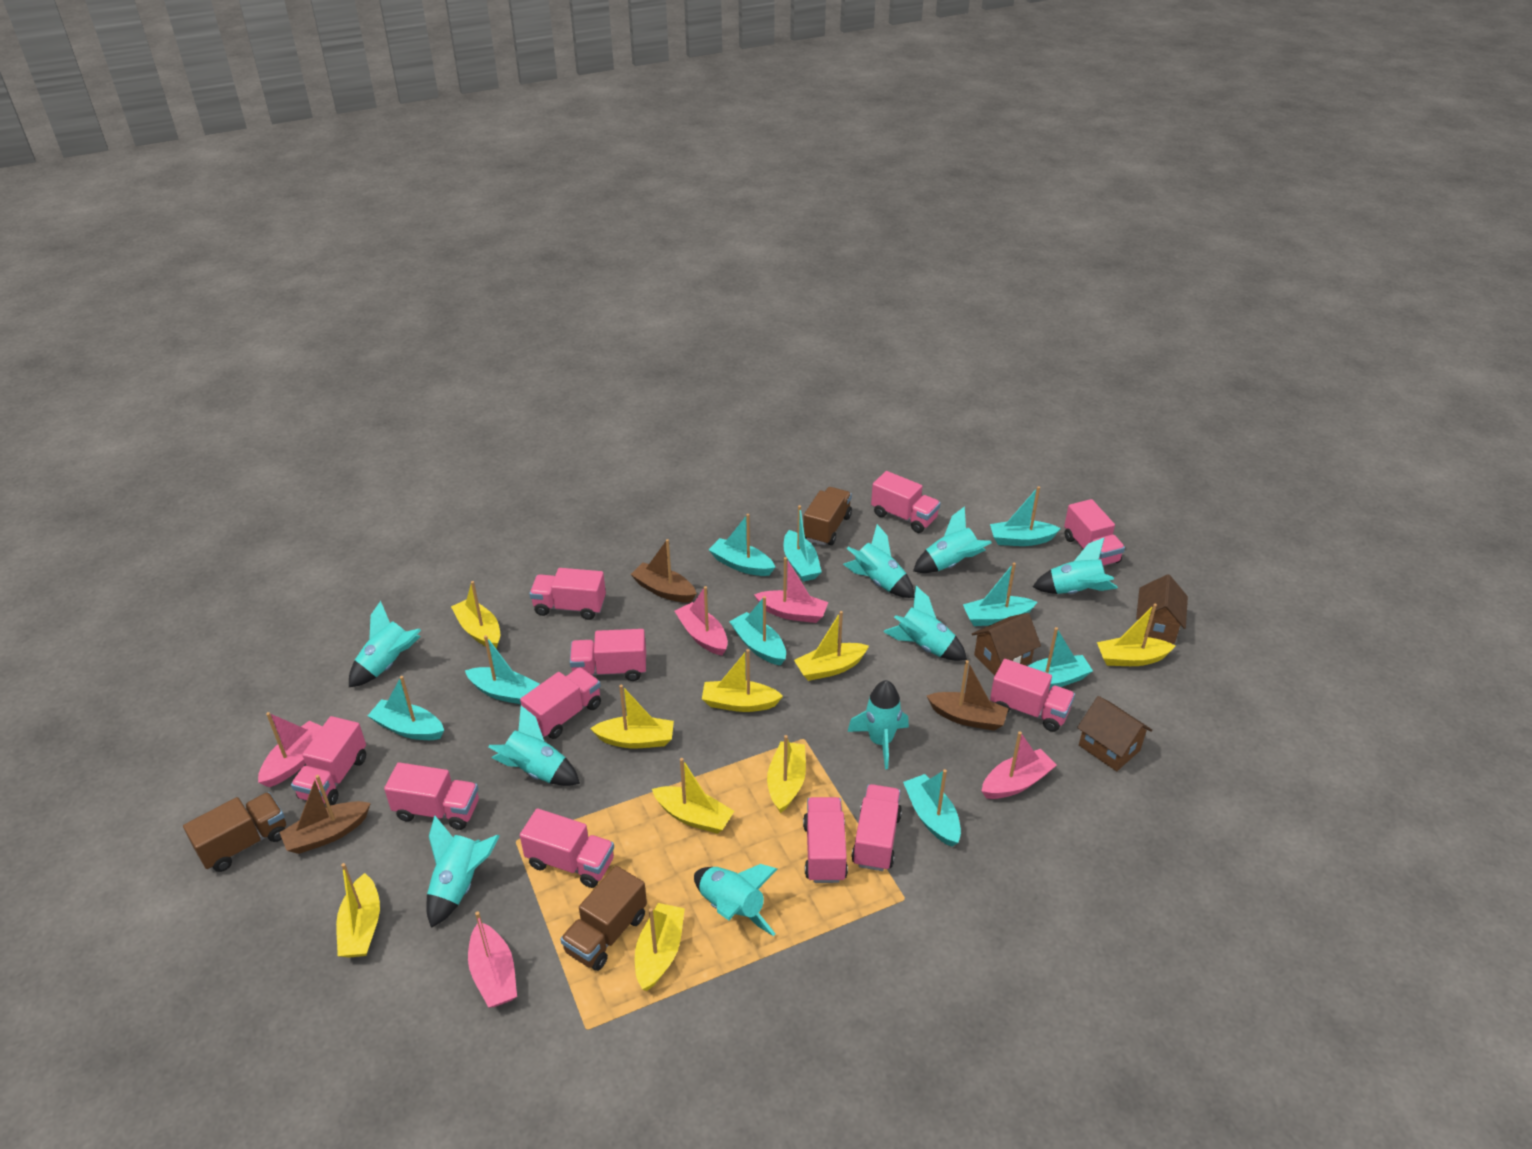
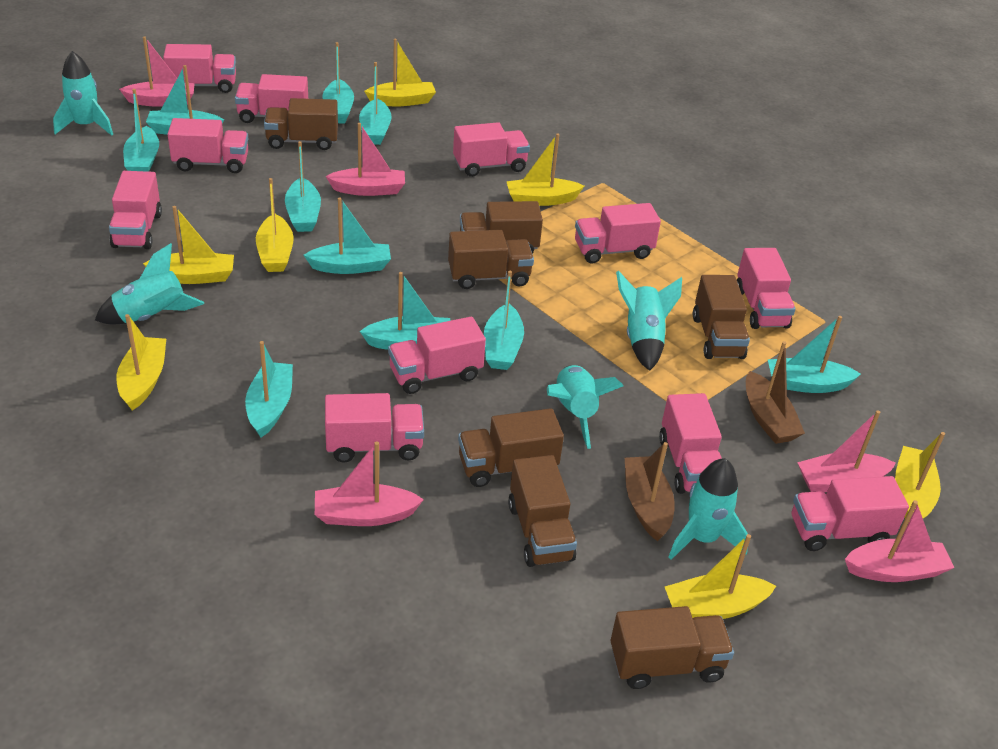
brown boat: 3 -> 2
brown house: 3 -> 0
brown truck: 3 -> 7
turquoise boat: 9 -> 10
turquoise rocket: 9 -> 5
yellow boat: 9 -> 7

